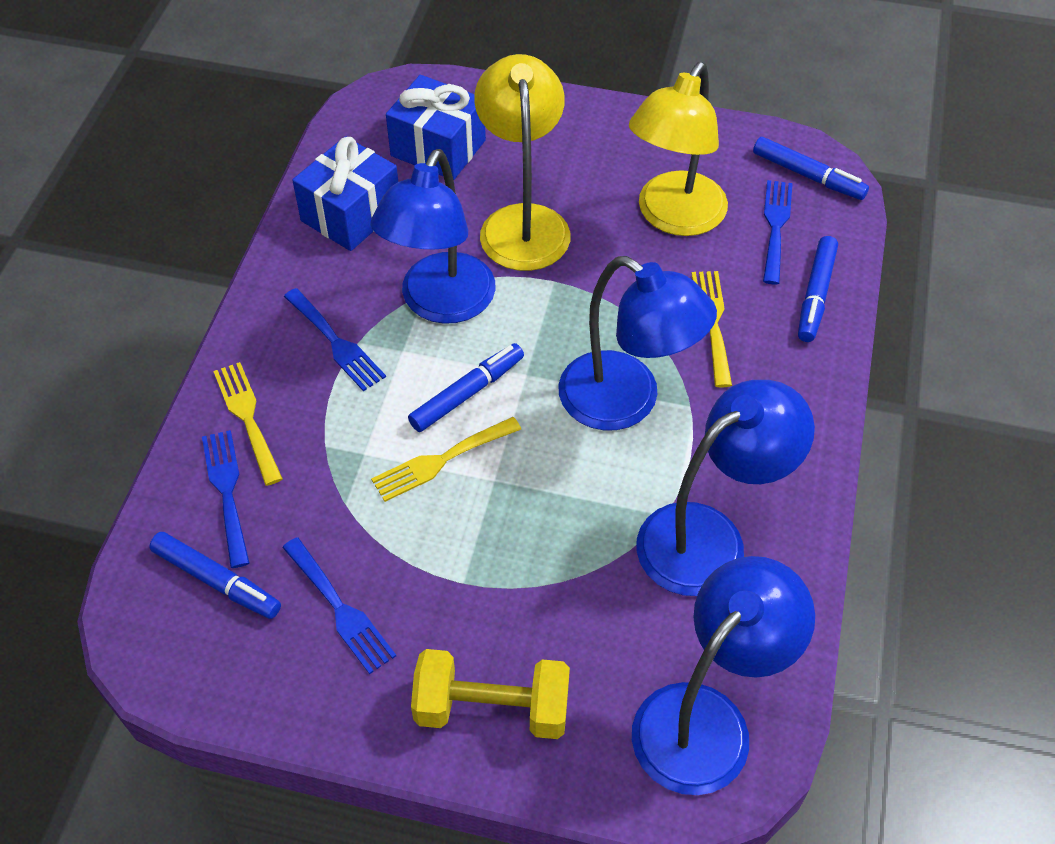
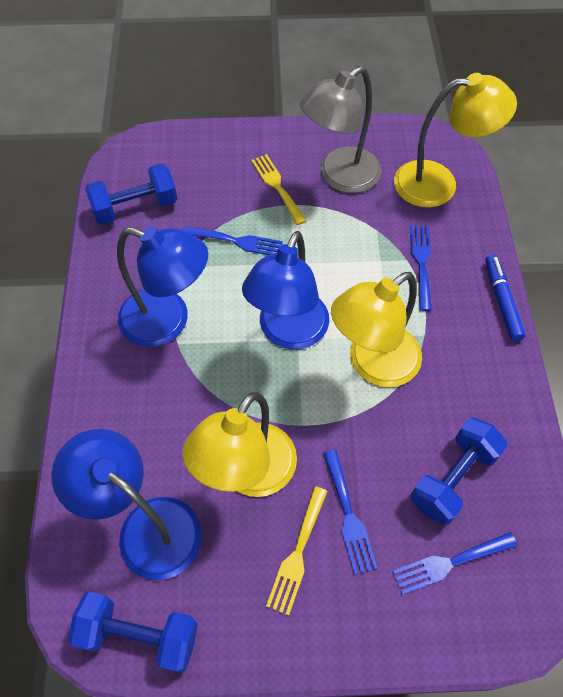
blue dumbbell: 0 -> 3
blue gift: 2 -> 0
blue lamp: 4 -> 3
blue marker: 4 -> 1
grey lamp: 0 -> 1
yellow dumbbell: 1 -> 0
yellow fork: 3 -> 2
yellow lamp: 2 -> 3

